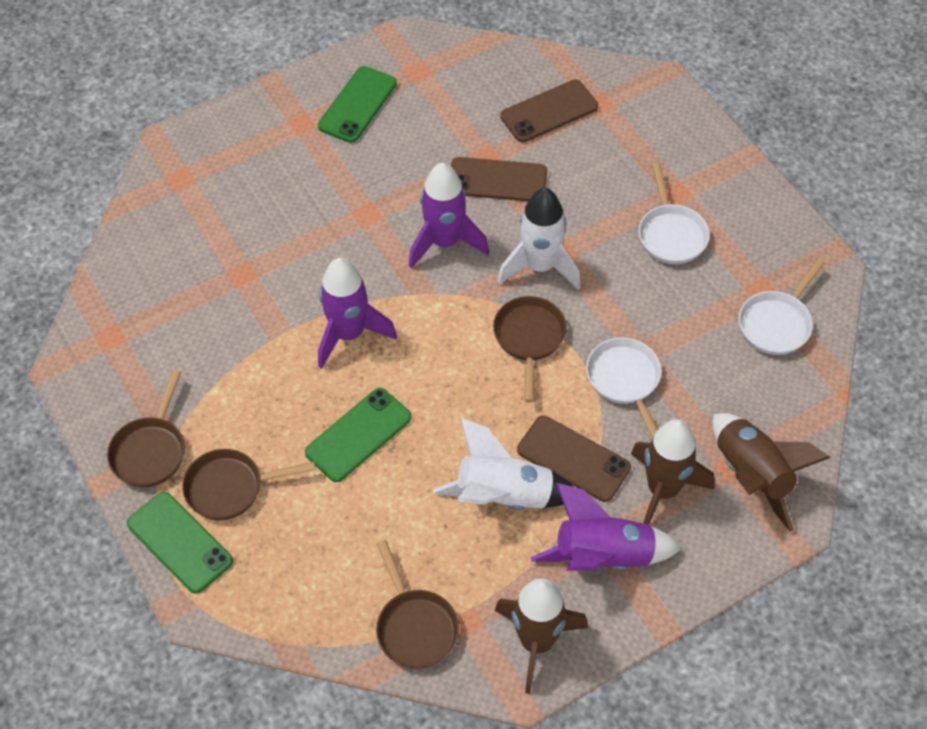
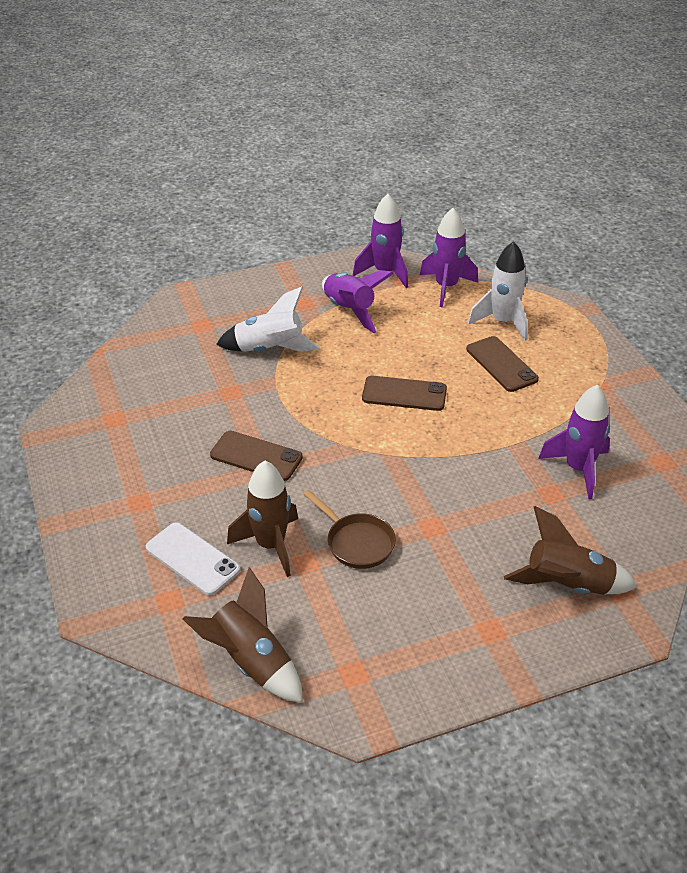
brown pan: 4 -> 1
green phone: 3 -> 0
purple rocket: 3 -> 4
white pan: 3 -> 0
white phone: 0 -> 1

